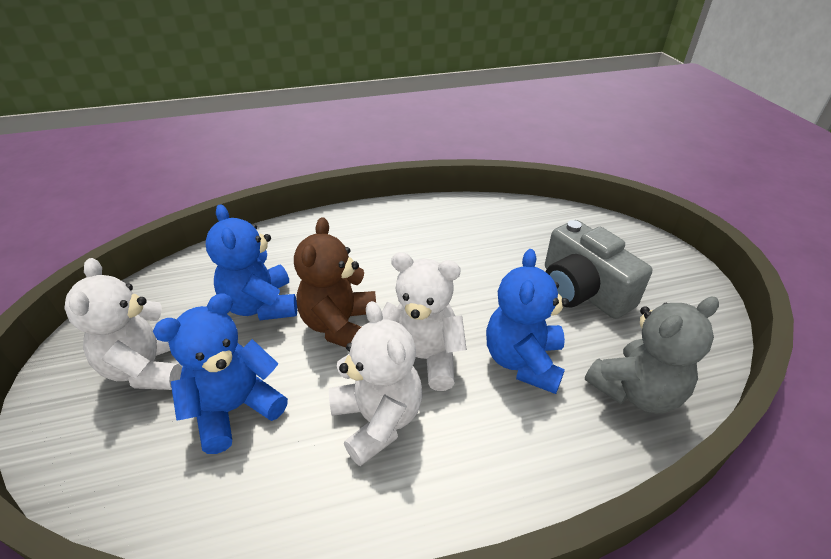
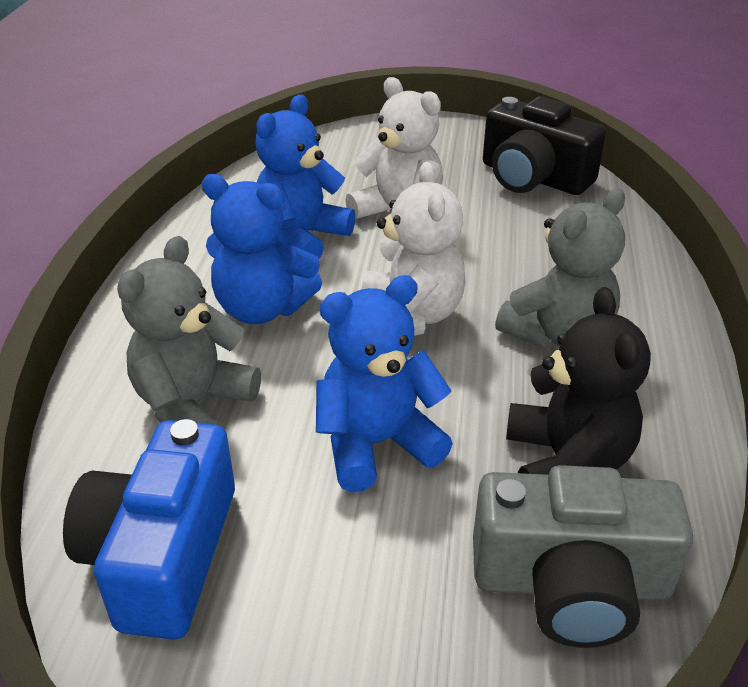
black camera: 0 -> 1
black teddy bear: 0 -> 1
blue camera: 0 -> 1
brown teddy bear: 1 -> 0
grey teddy bear: 1 -> 2
white teddy bear: 3 -> 2

